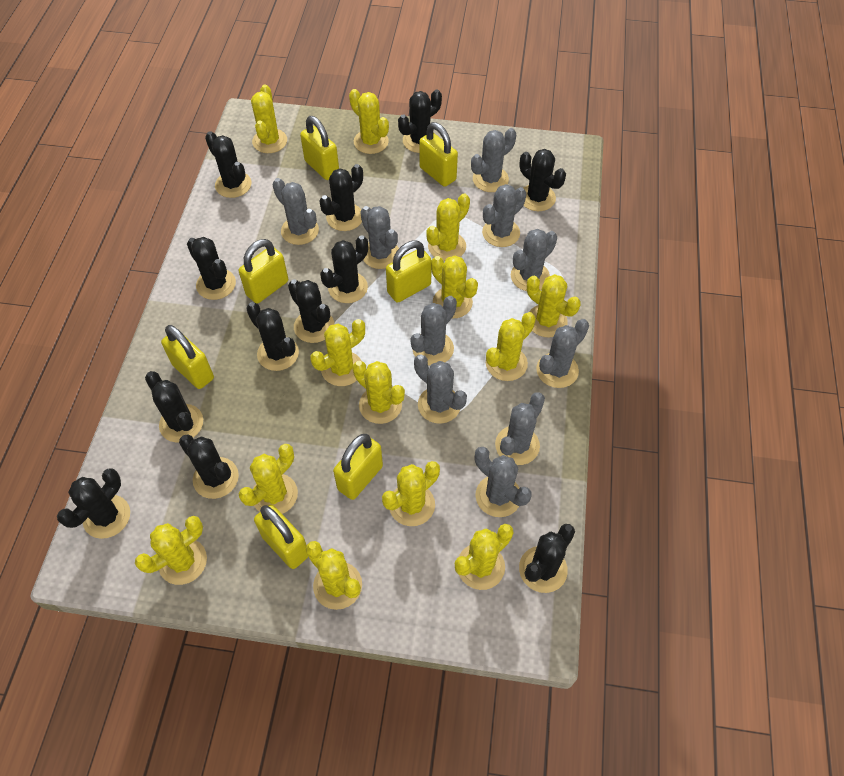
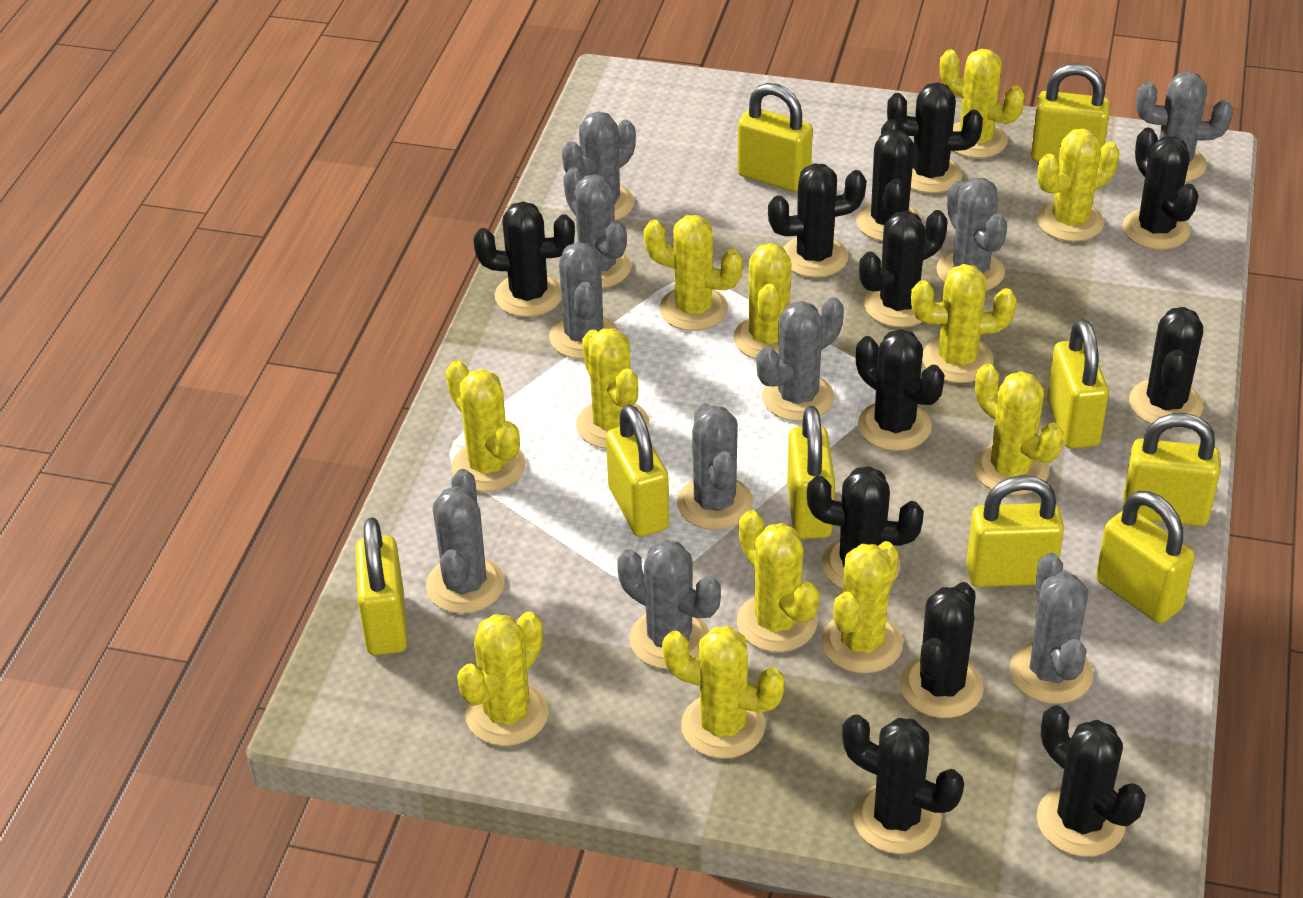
yellow cactus: 13 -> 12
yellow padlock: 7 -> 9

